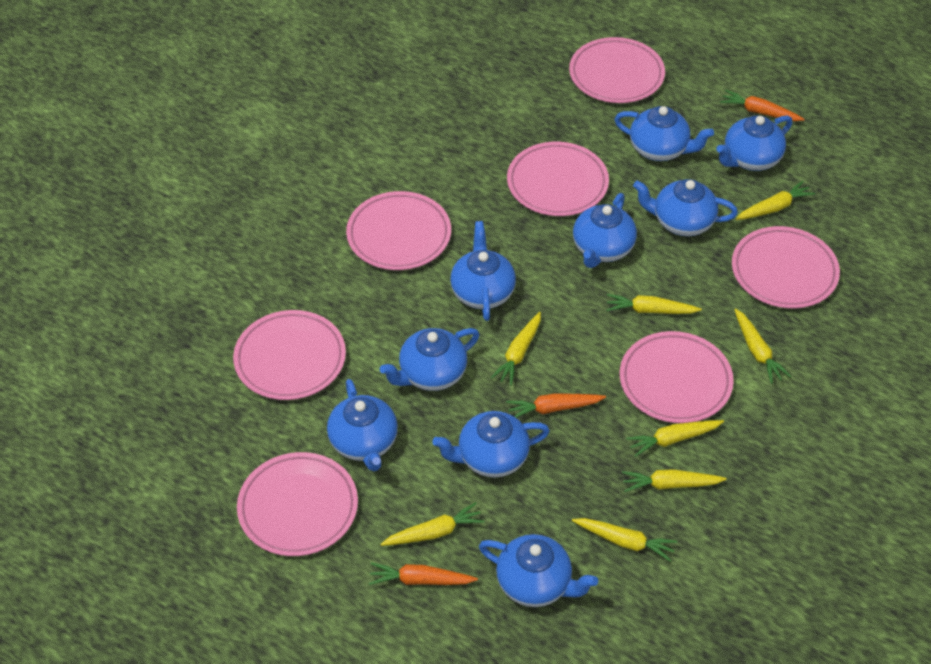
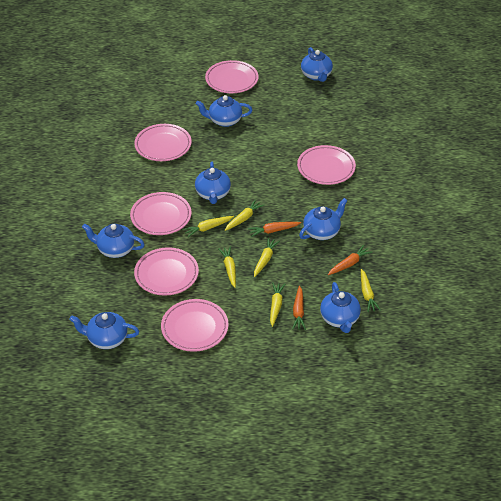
blue teapot: 9 -> 7
pink plate: 7 -> 6
yellow carrot: 8 -> 6

